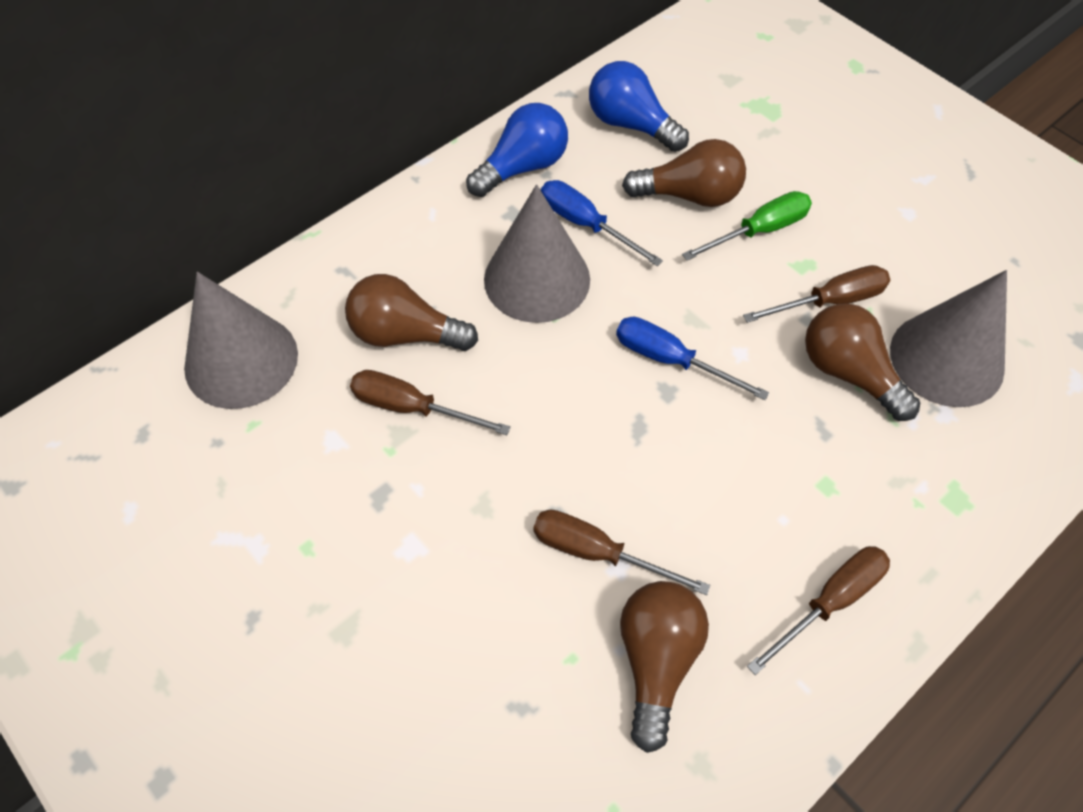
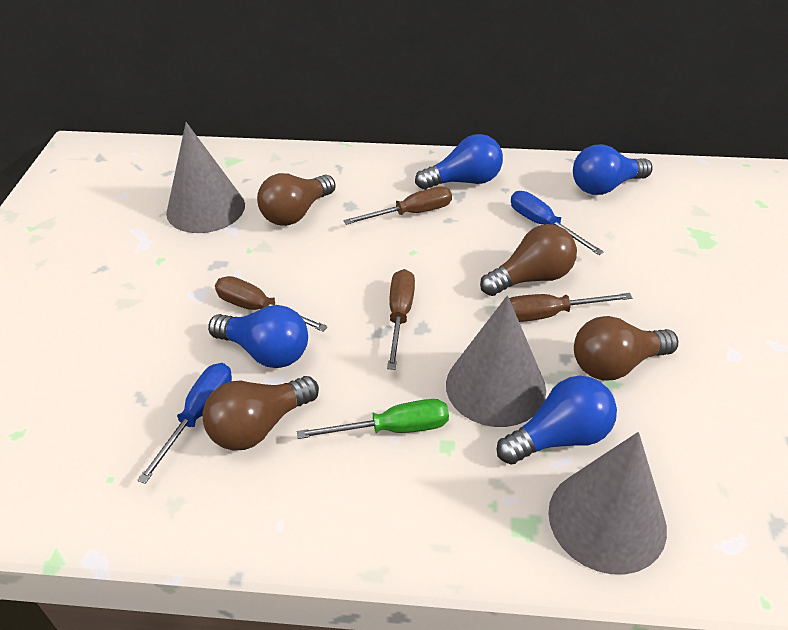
blue light bulb: 2 -> 4

